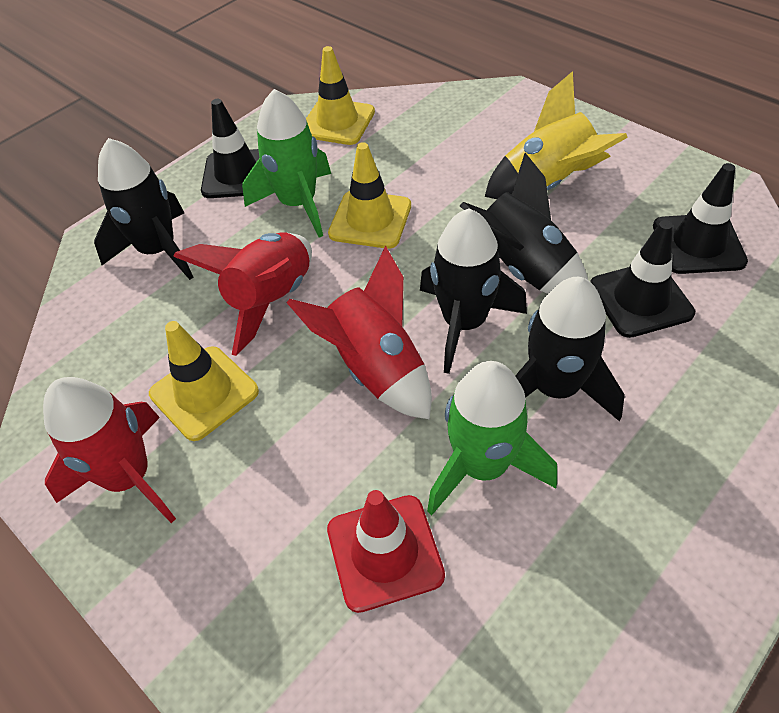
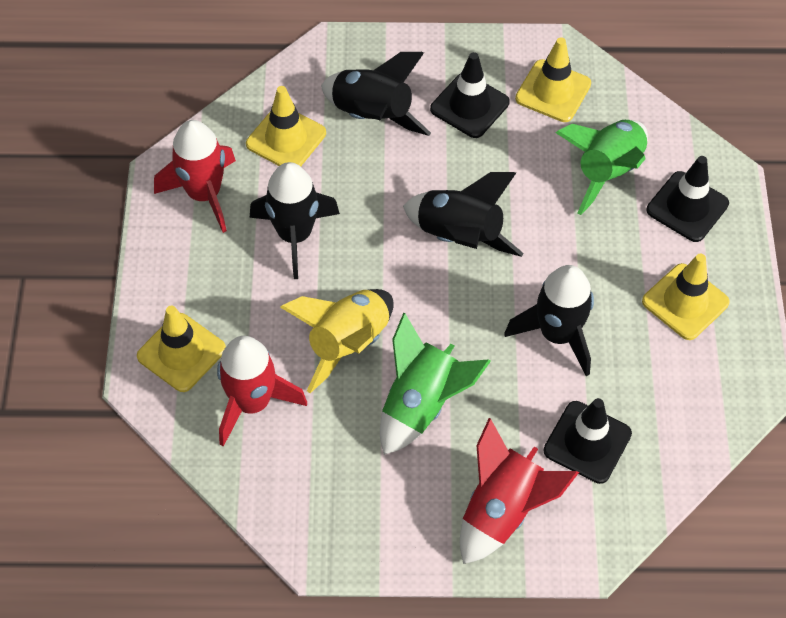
red traffic cone: 1 -> 0
yellow traffic cone: 3 -> 4

